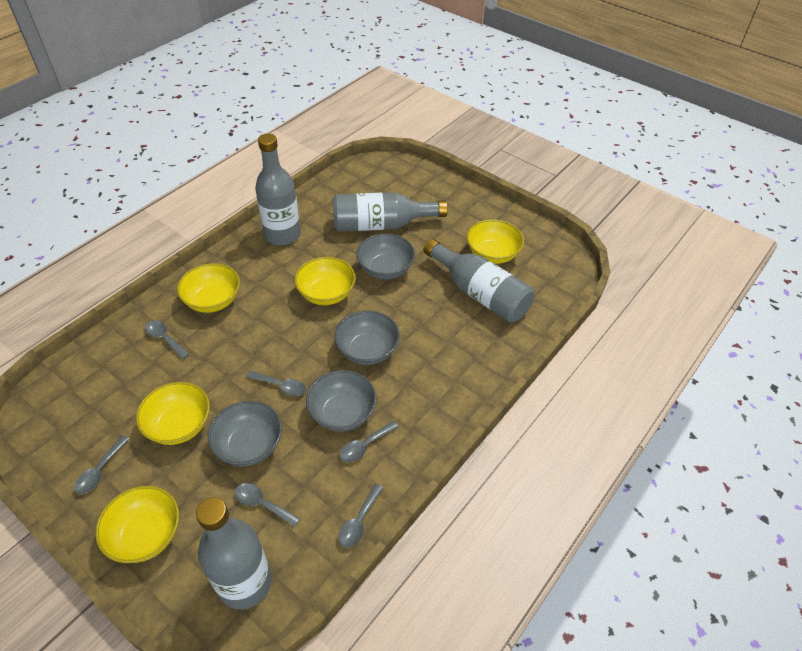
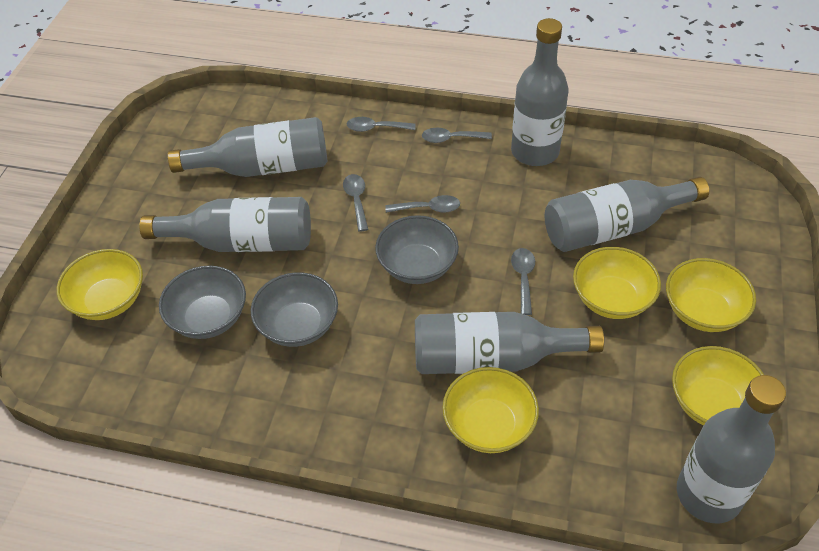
grey bottle: 4 -> 6
grey bowl: 4 -> 3
grey spoon: 6 -> 5

